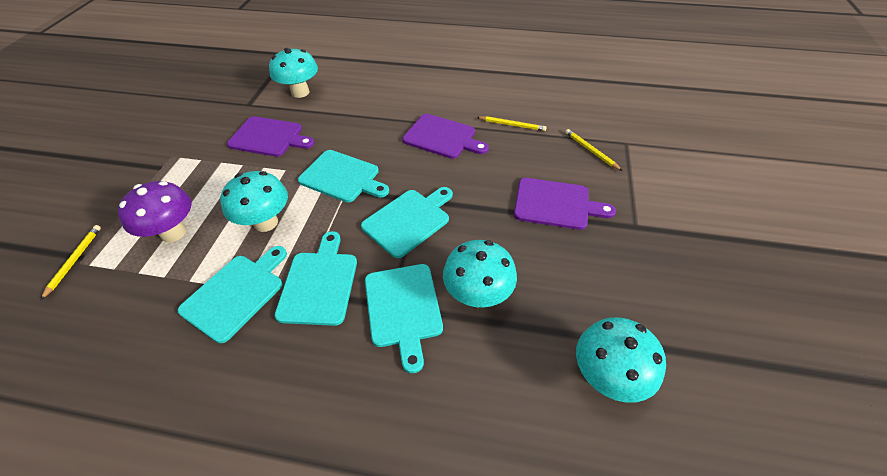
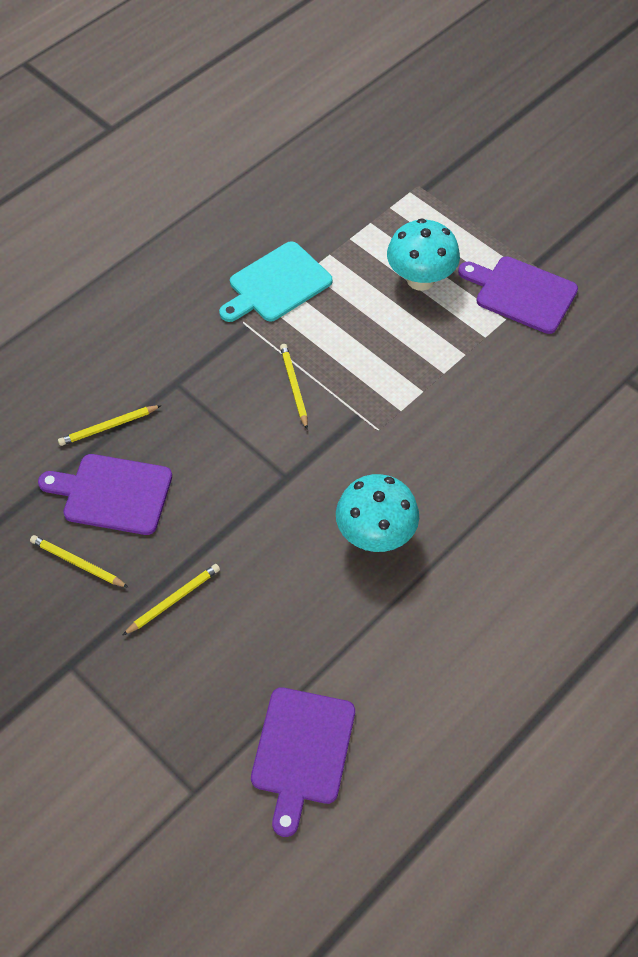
purple mushroom: 1 -> 0
turquoise cutting board: 5 -> 1
turquoise mushroom: 4 -> 2
yellow pencil: 3 -> 4

